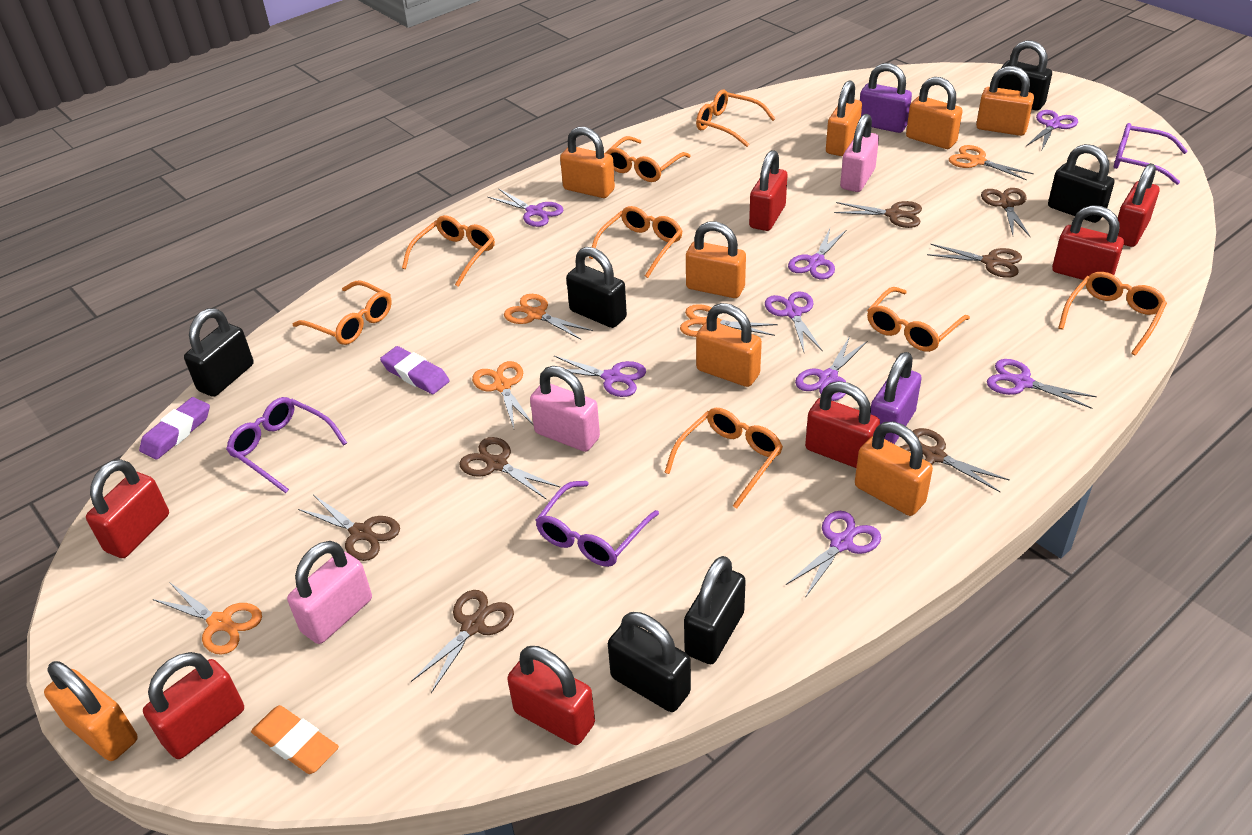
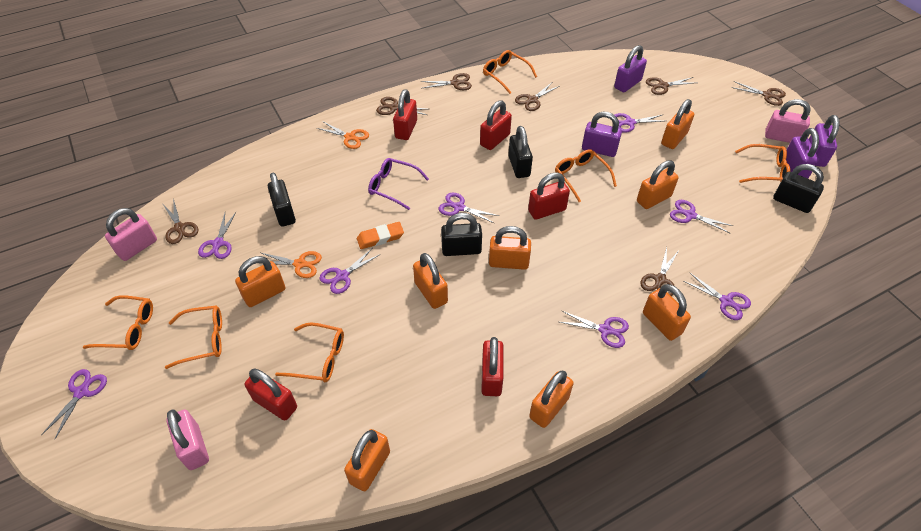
black padlock: 6 -> 4
orange glasses: 8 -> 6
orange scissors: 5 -> 2
purple eraser: 2 -> 0
purple glasses: 3 -> 1
purple padlock: 2 -> 4
red padlock: 7 -> 5

